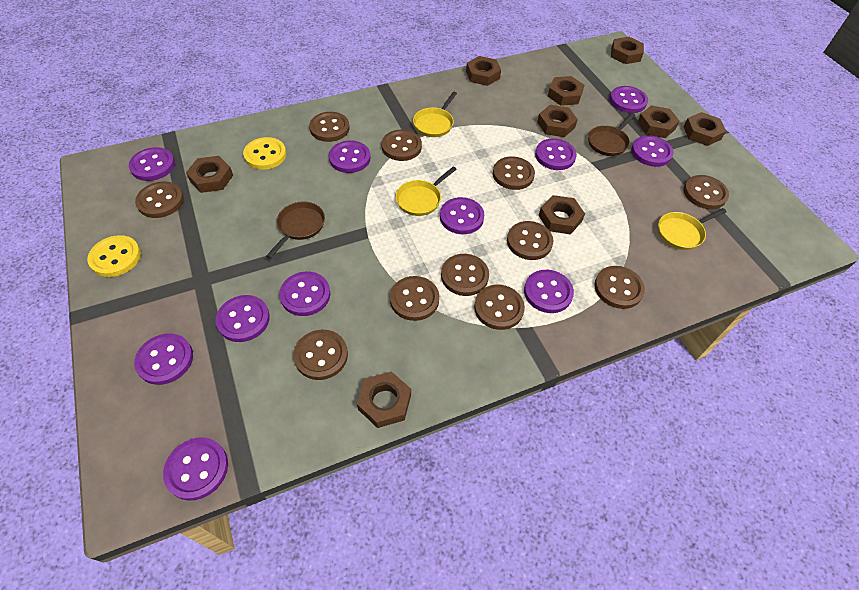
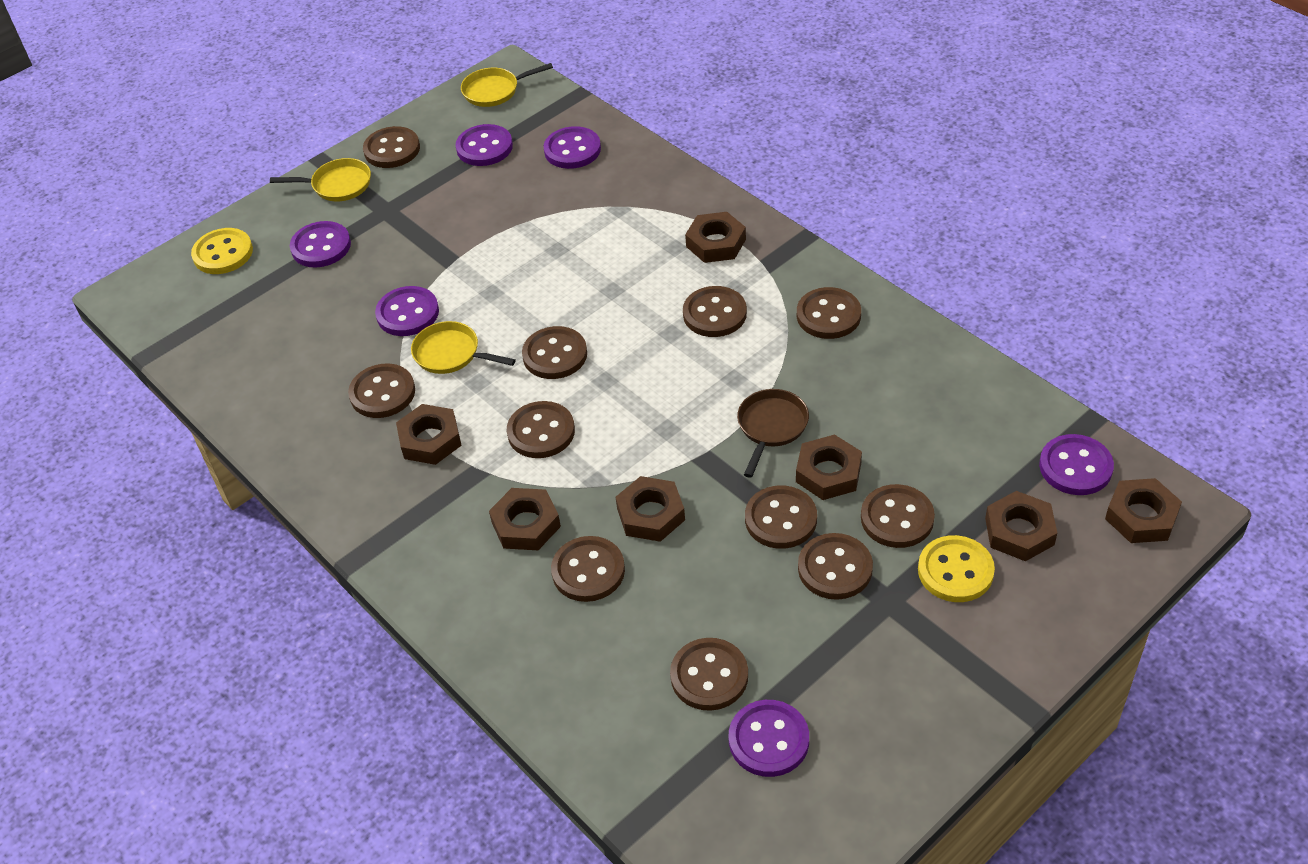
brown nut: 9 -> 7
brown pan: 2 -> 1
purple button: 11 -> 6

